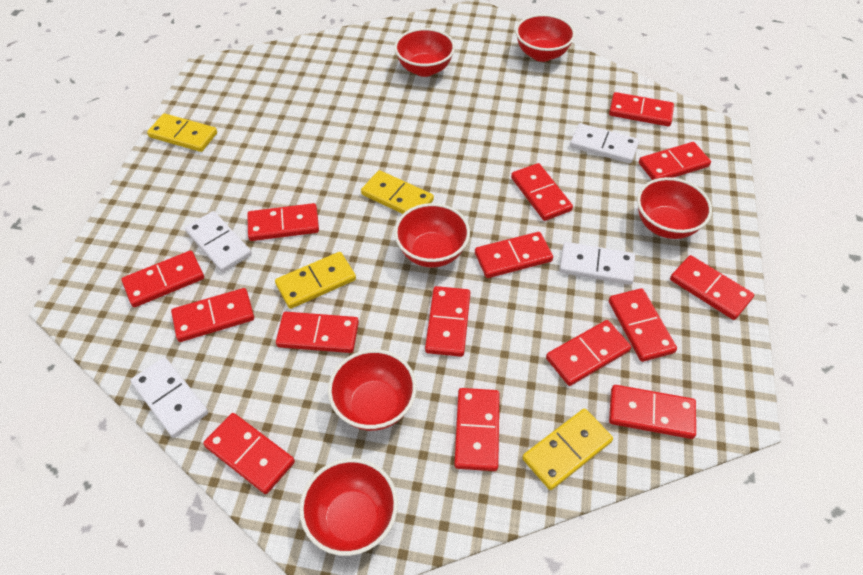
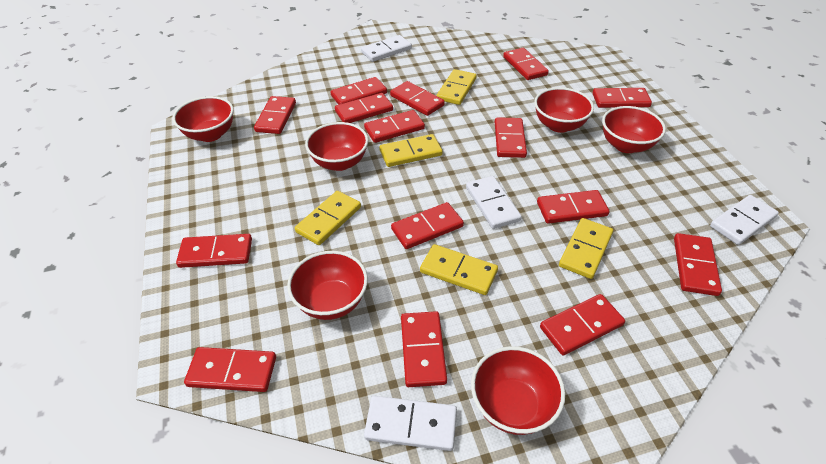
yellow domino: 4 -> 5

